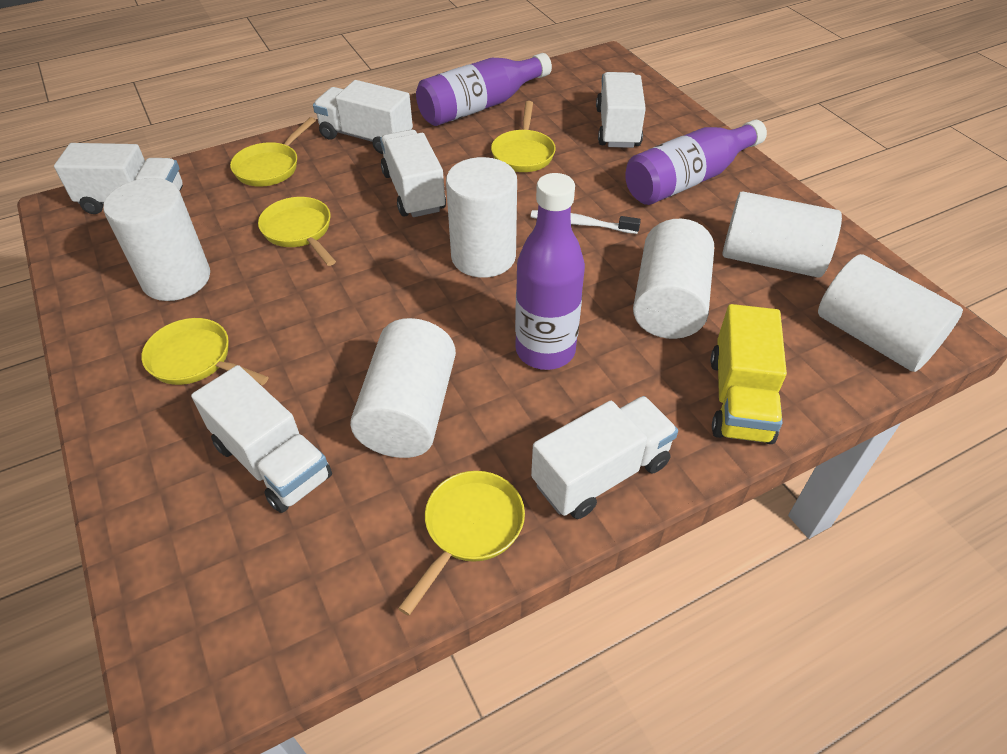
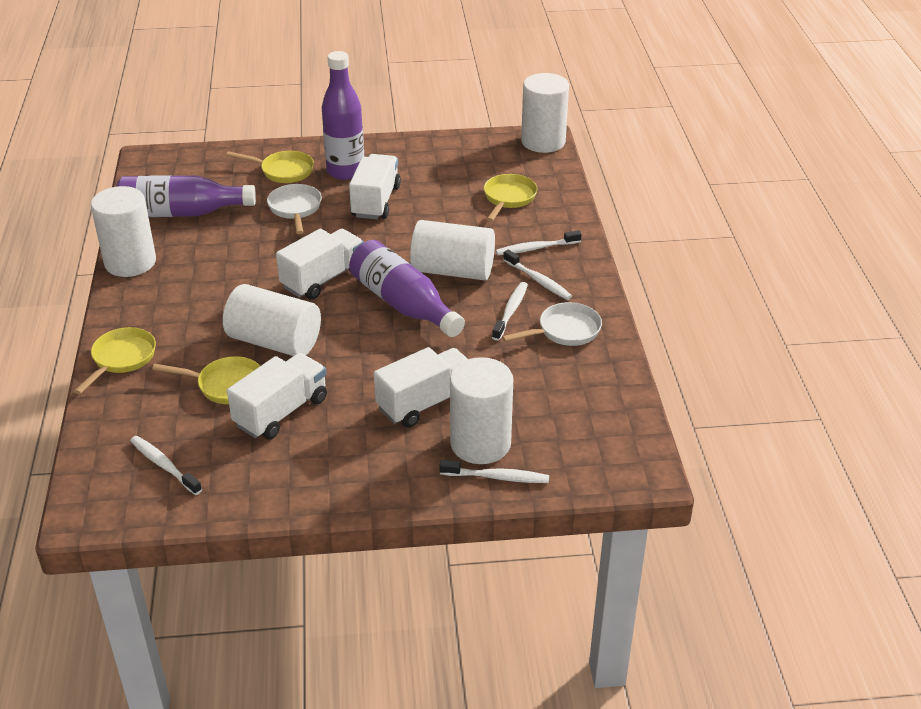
white cylinder: 6 -> 5
white pan: 0 -> 2
white toothbrush: 1 -> 5
white truck: 6 -> 4
yellow pan: 5 -> 4
yellow truck: 1 -> 0

